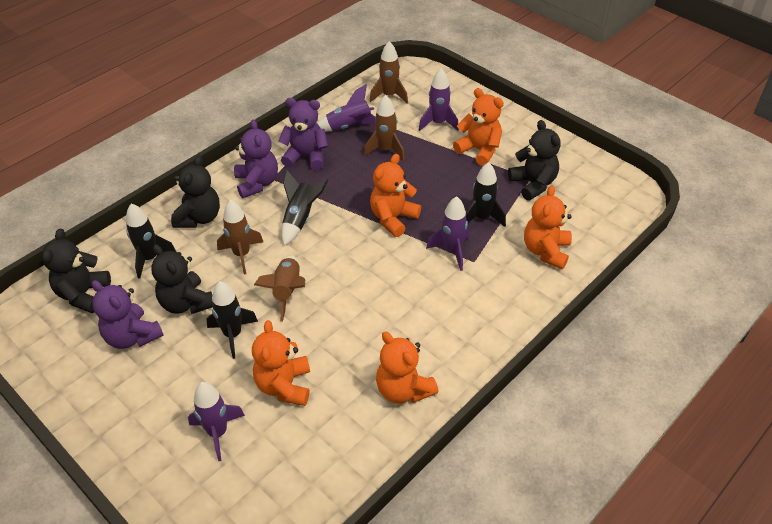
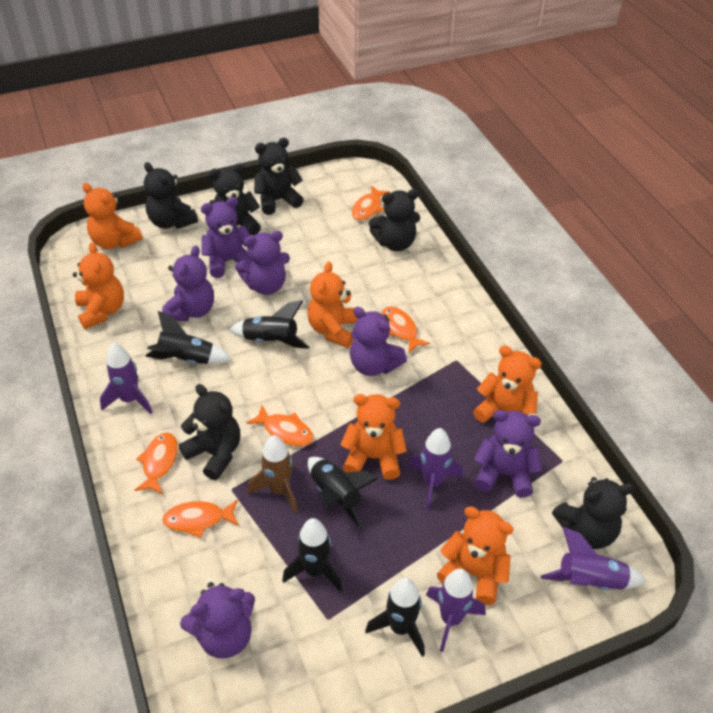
black rocket: 4 -> 5
black teddy bear: 4 -> 6
brown rocket: 4 -> 1
orange fish: 0 -> 5
orange teddy bear: 5 -> 6
purple teddy bear: 3 -> 6

